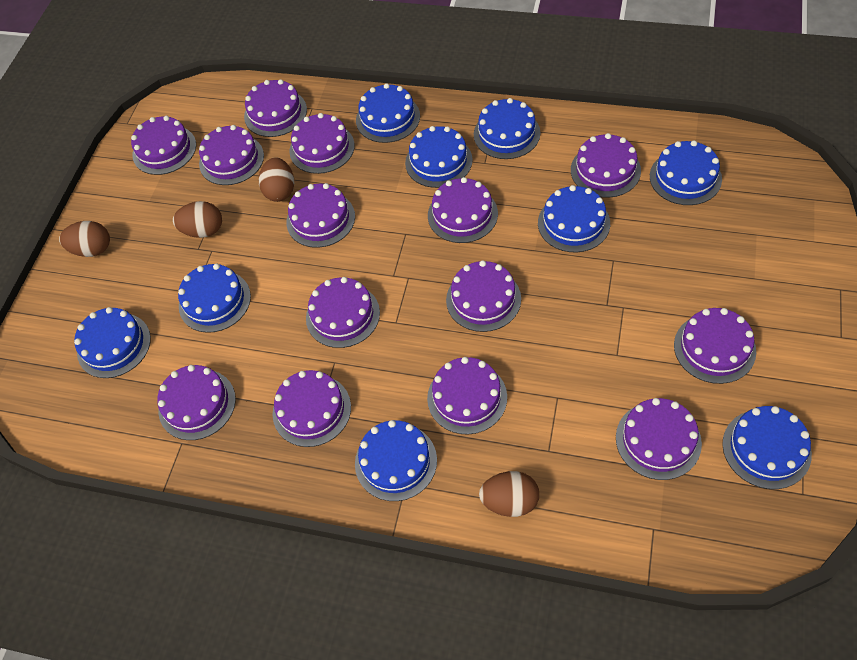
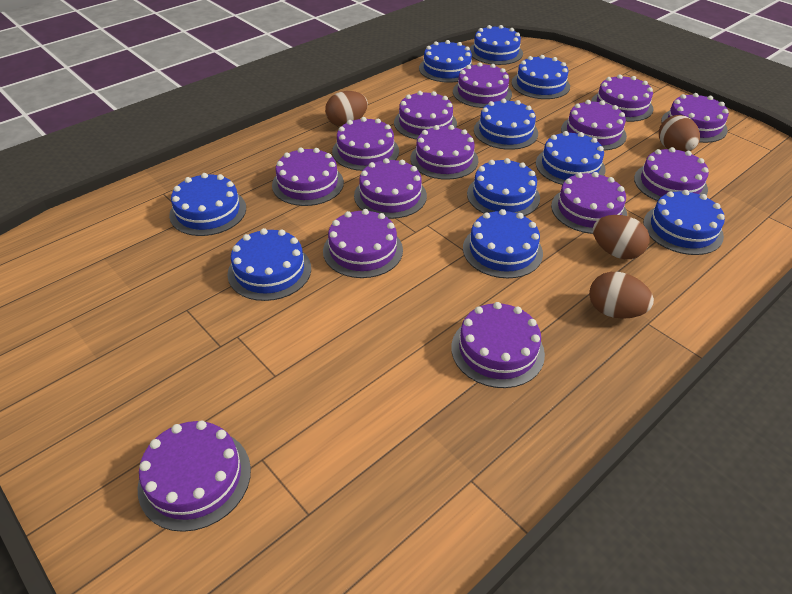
blue cake: 9 -> 10

